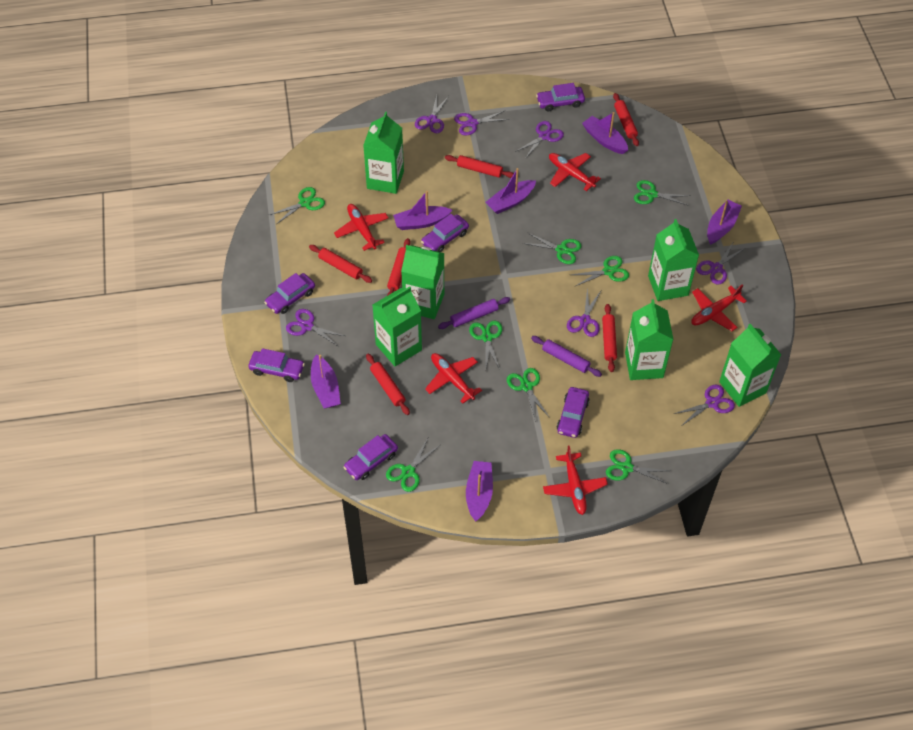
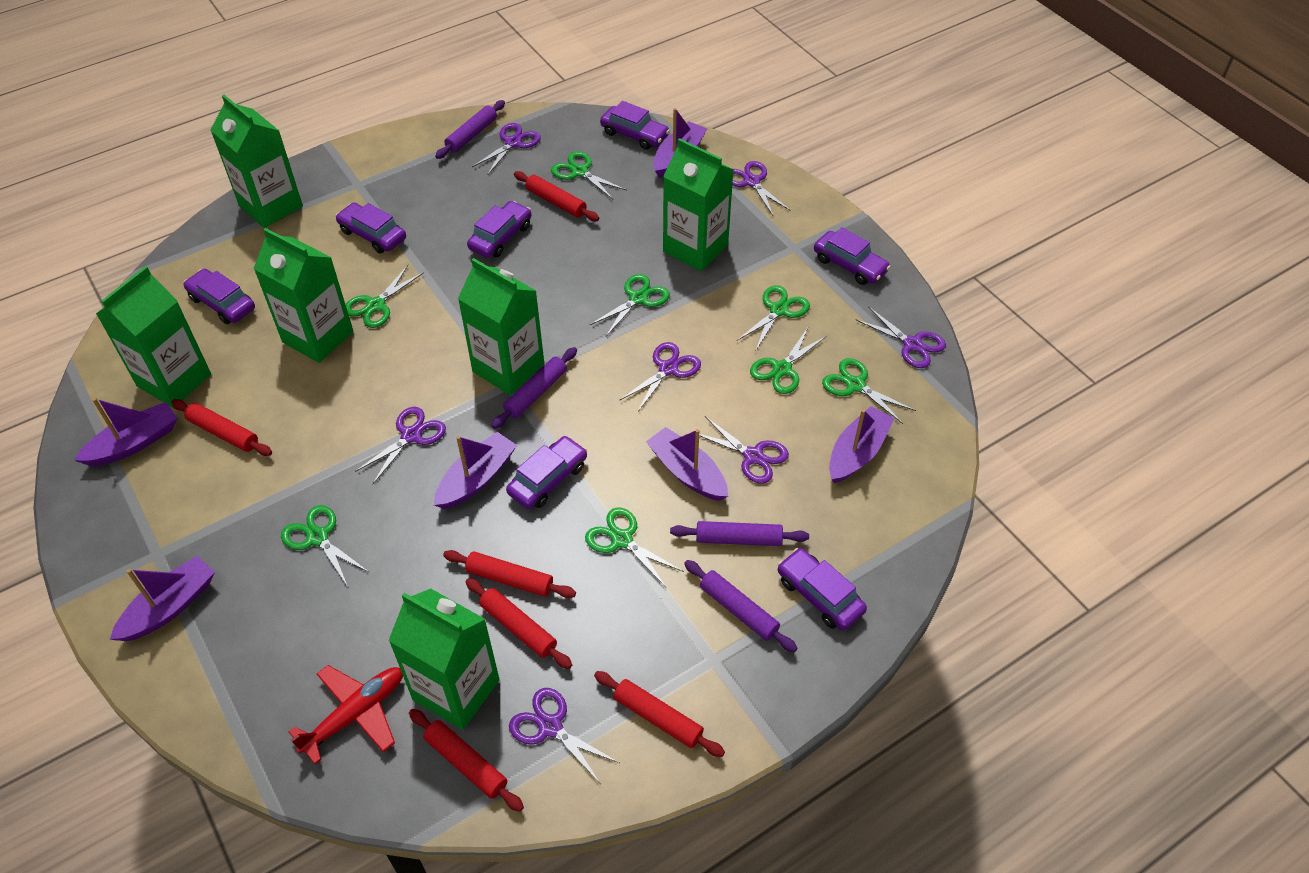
purple car: 6 -> 7
purple rolling pin: 2 -> 4
red plane: 5 -> 1

